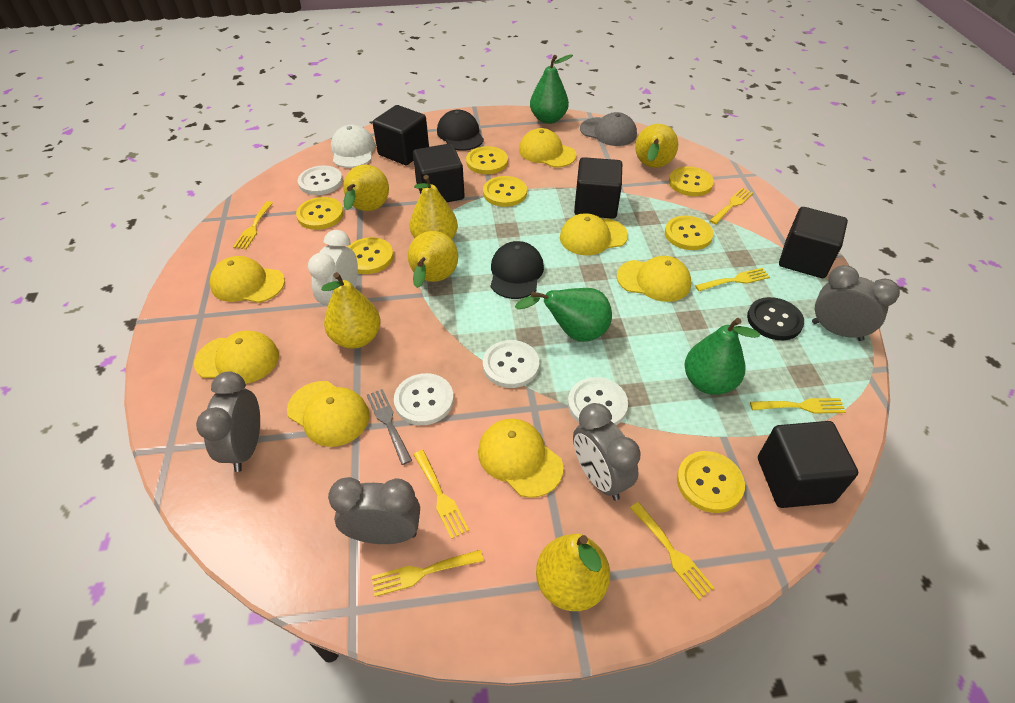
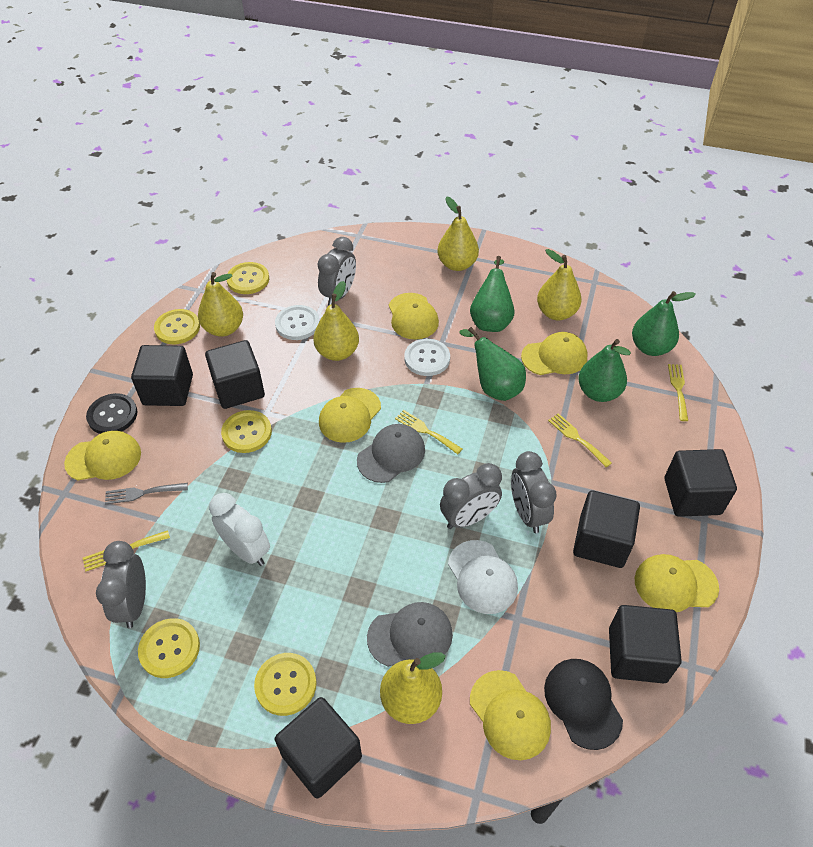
black cap: 2 -> 1
black cube: 5 -> 6
green pear: 3 -> 4
grey cap: 1 -> 2
white button: 4 -> 2
yellow button: 7 -> 5
yellow cap: 7 -> 6
yellow fork: 7 -> 4
yellow pear: 6 -> 5

